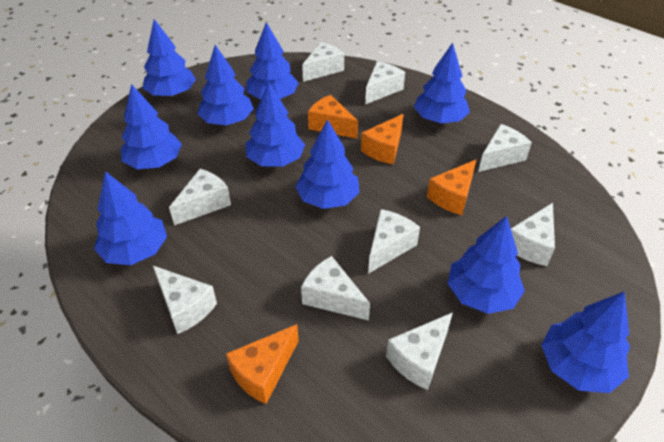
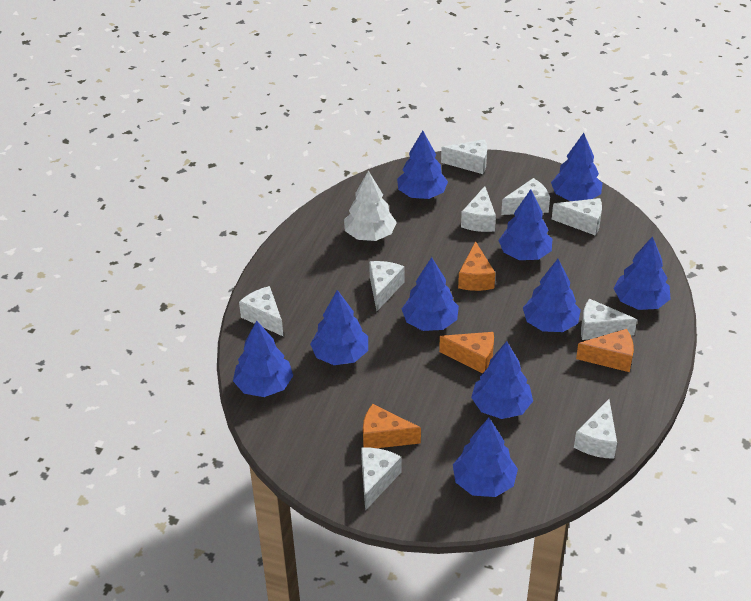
white tree: 0 -> 1

